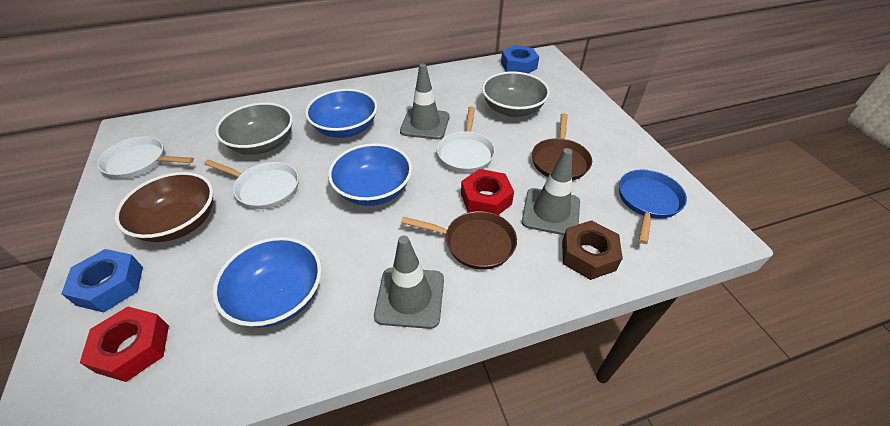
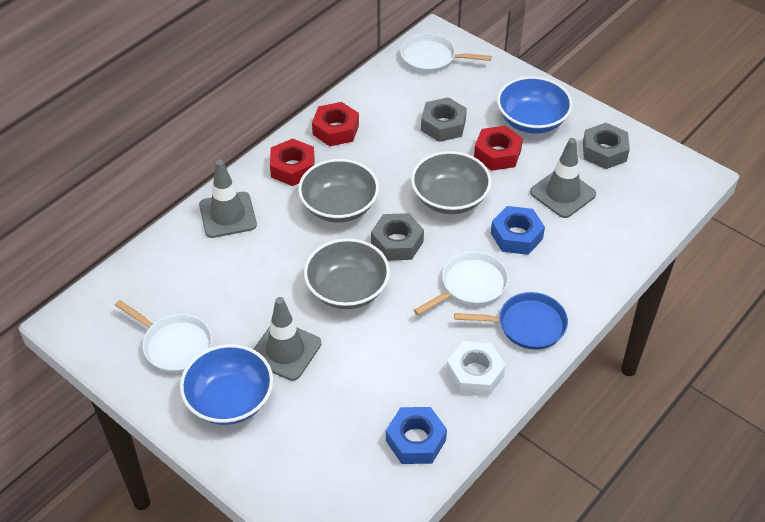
blue bowl: 3 -> 2
brown bowl: 1 -> 0
brown nut: 1 -> 0
brown pan: 2 -> 0
grey bowl: 2 -> 3
grey nut: 0 -> 3
red nut: 2 -> 3
white nut: 0 -> 1

